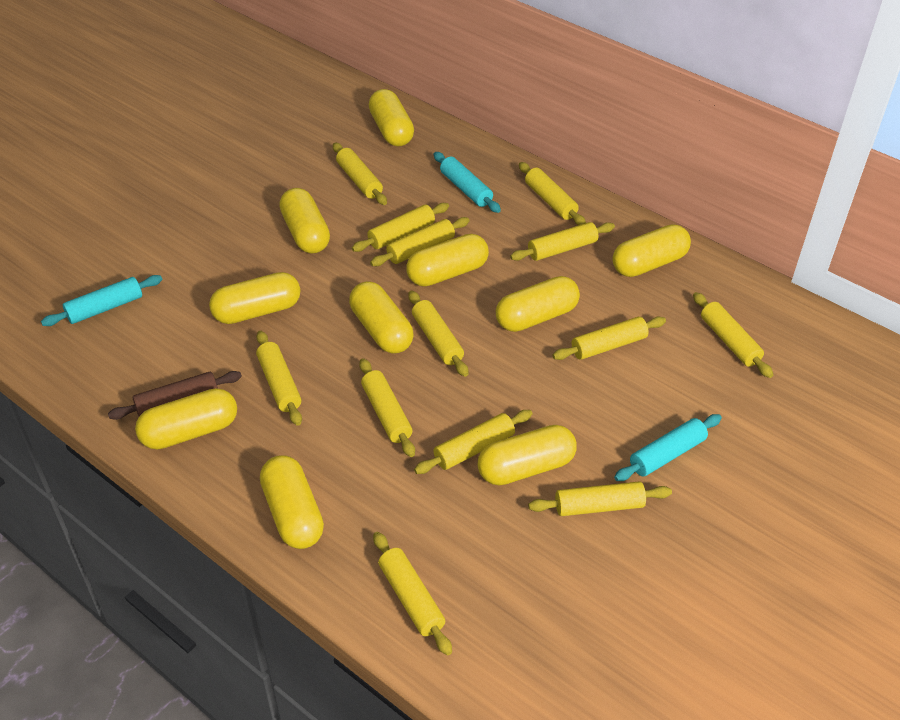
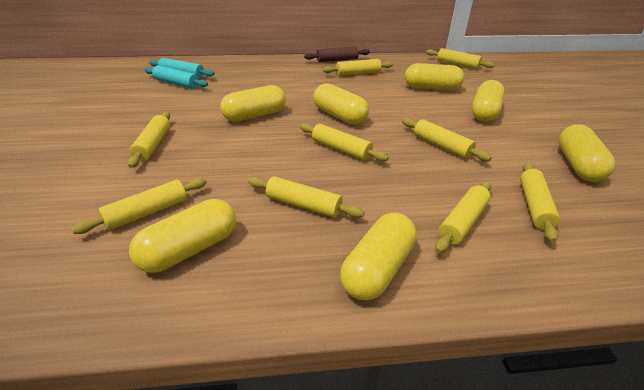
turquoise rolling pin: 3 -> 2
yellow capsule: 10 -> 7
yellow rolling pin: 13 -> 9

